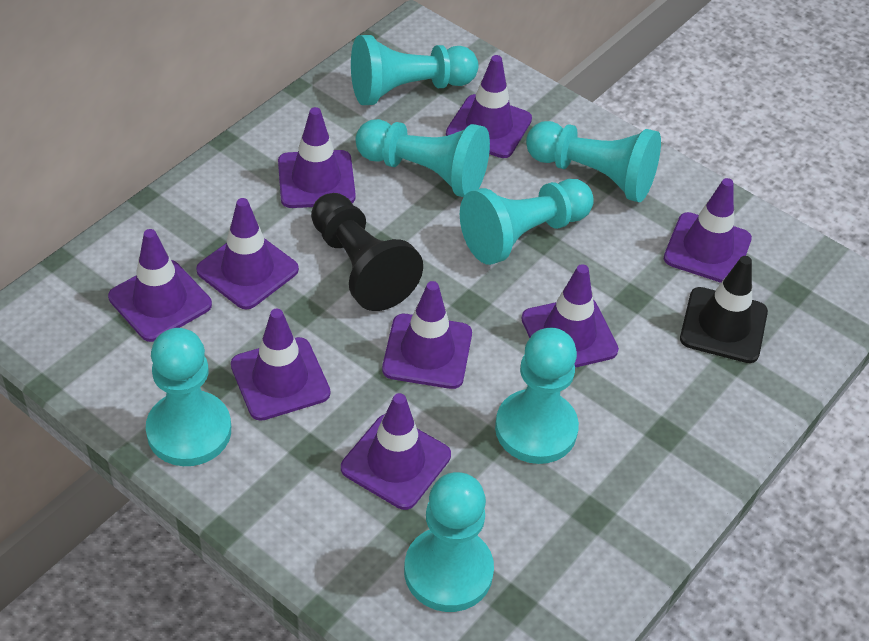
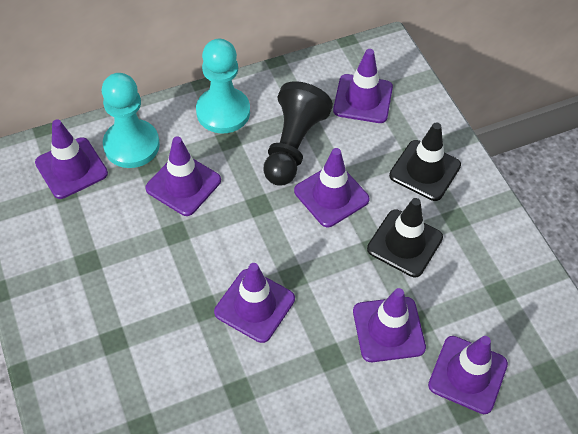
black traffic cone: 1 -> 2
purple traffic cone: 9 -> 7
turquoise pawn: 7 -> 2

